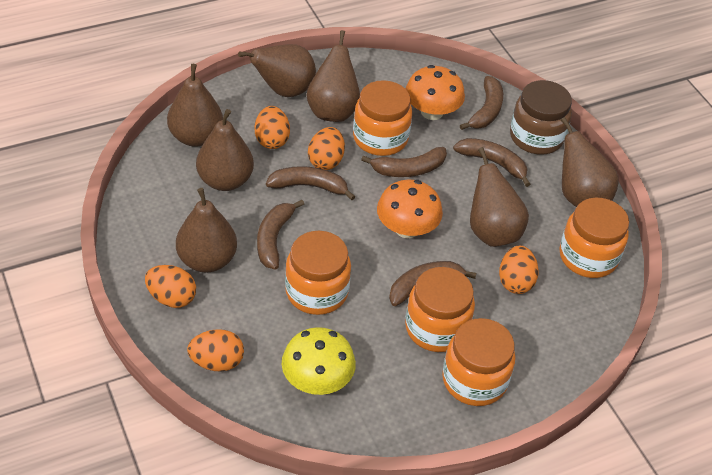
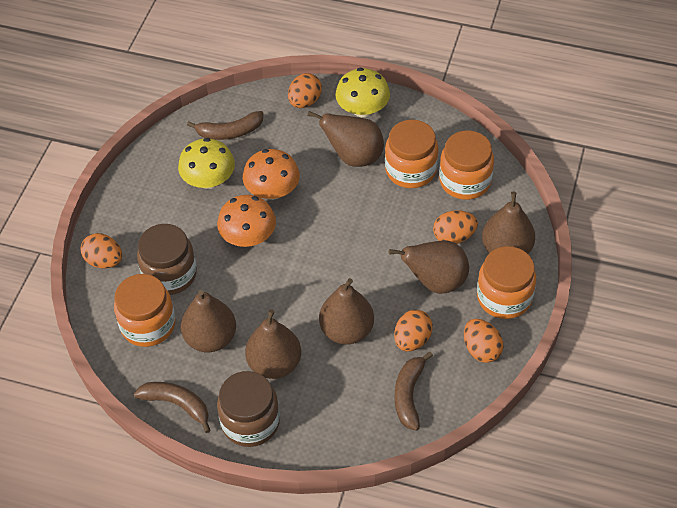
brown banana: 6 -> 3
brown jar: 1 -> 2
brown pear: 7 -> 6
orange jar: 5 -> 4
yellow mushroom: 1 -> 2

